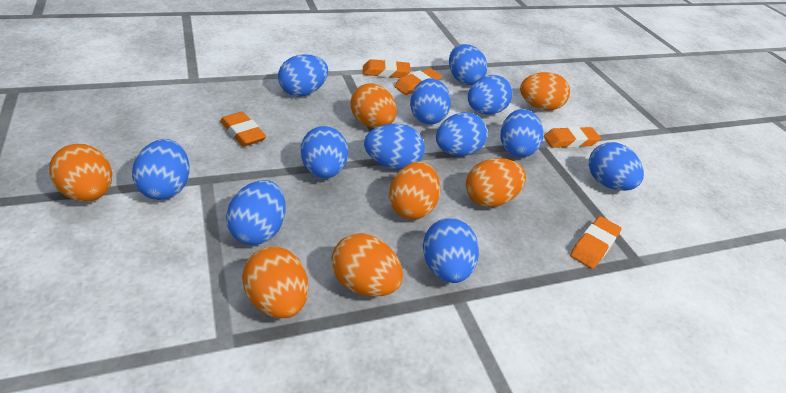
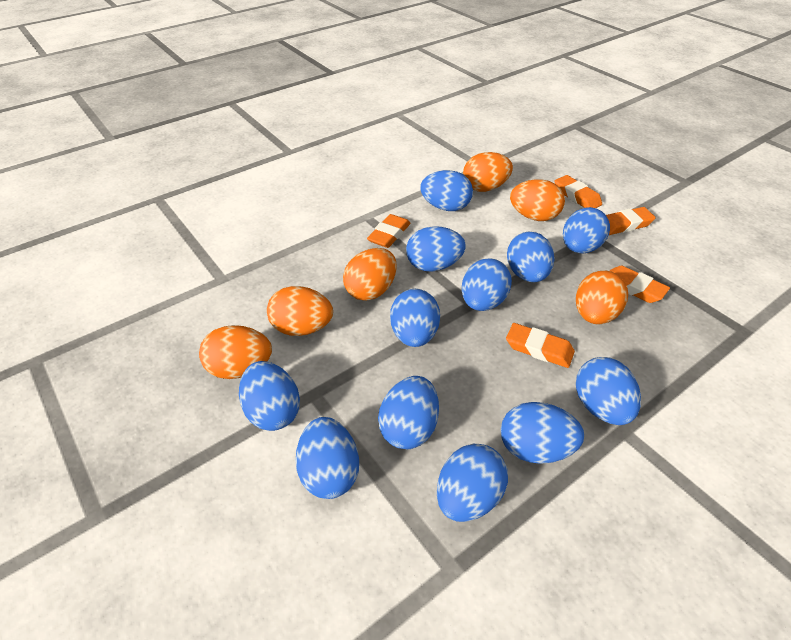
orange egg: 7 -> 6

